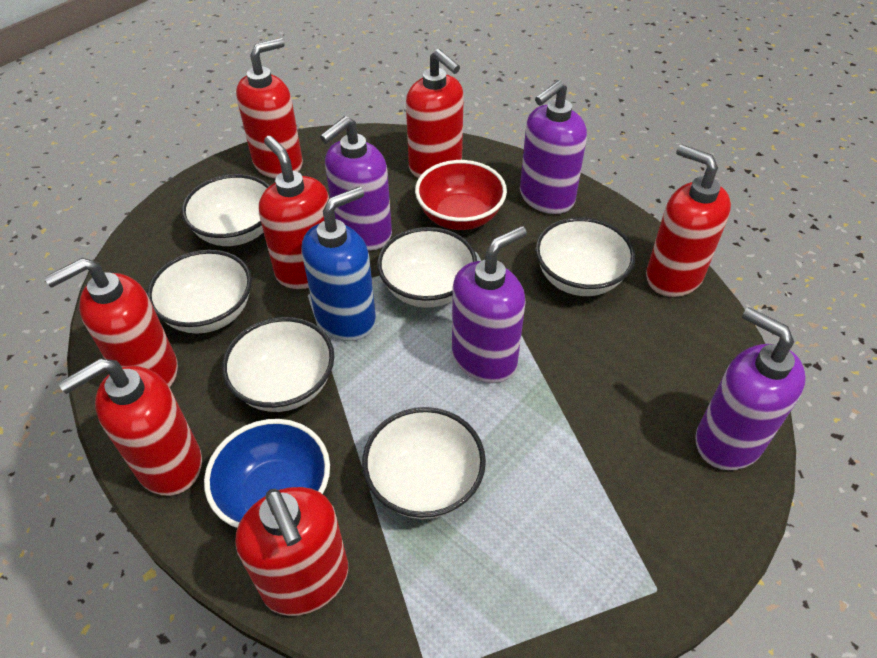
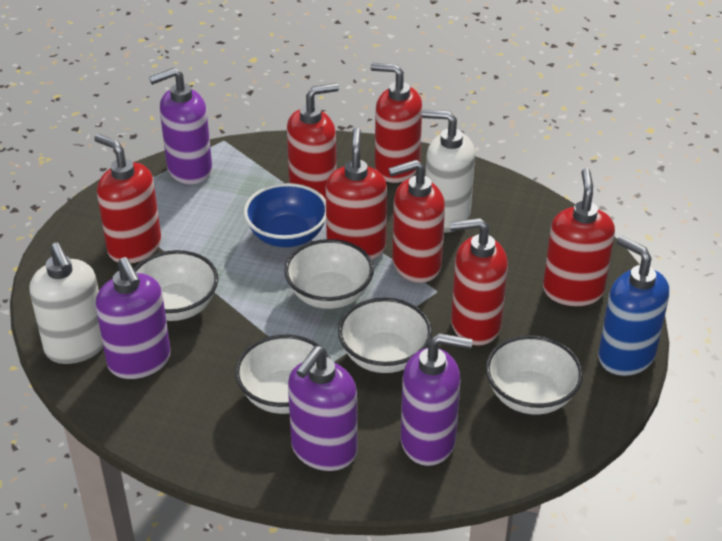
red bowl: 1 -> 0
white bowl: 6 -> 5
white soap dispenser: 0 -> 2

